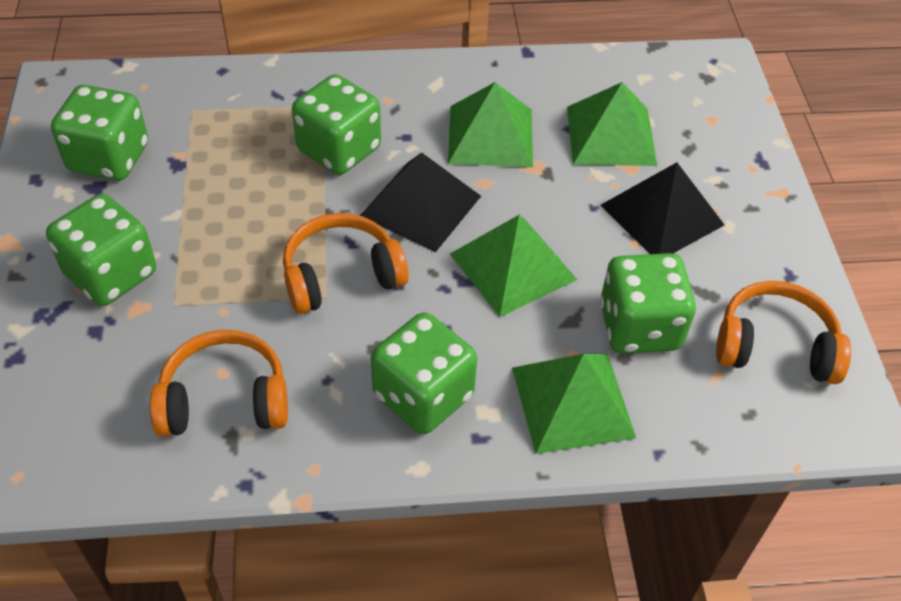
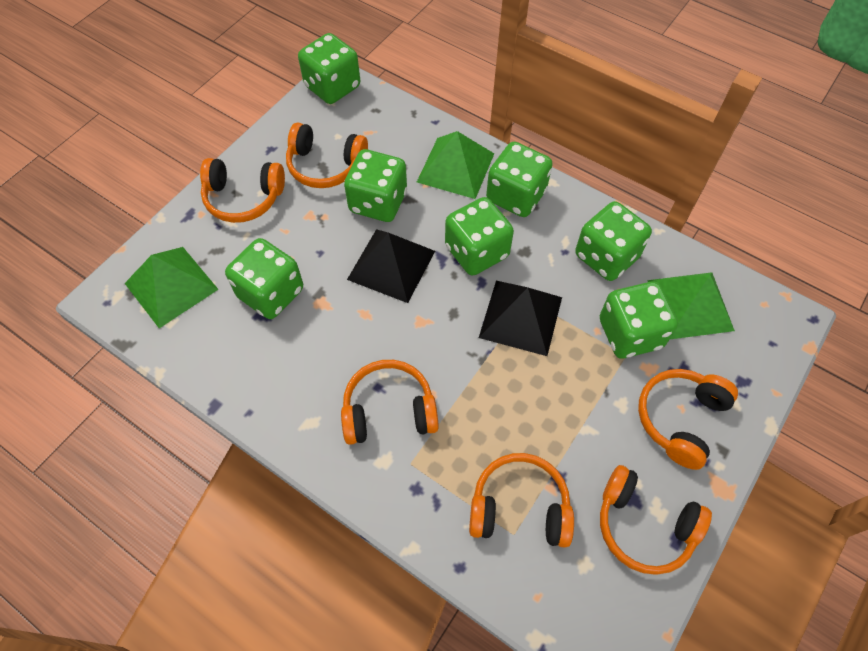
green dice: 5 -> 7
green pyramid: 4 -> 3
orange headphones: 3 -> 6

